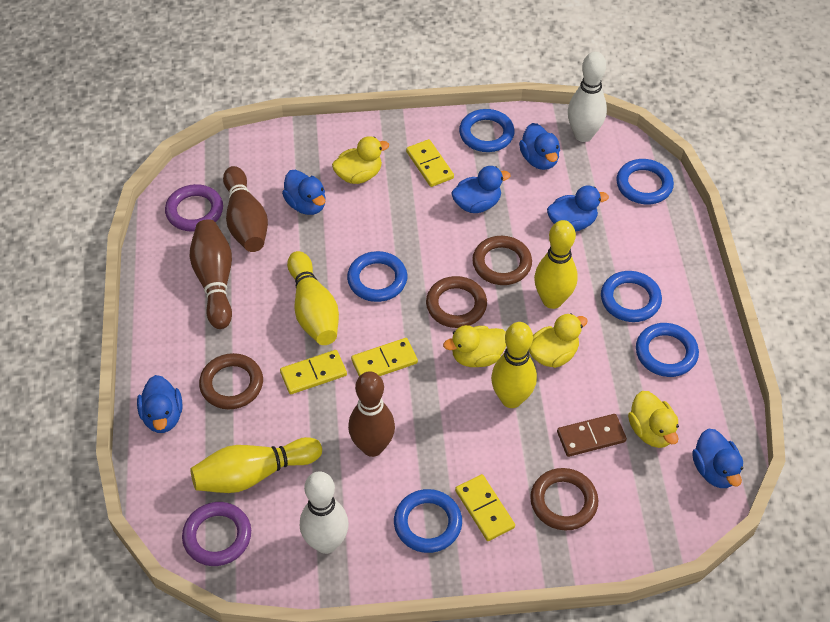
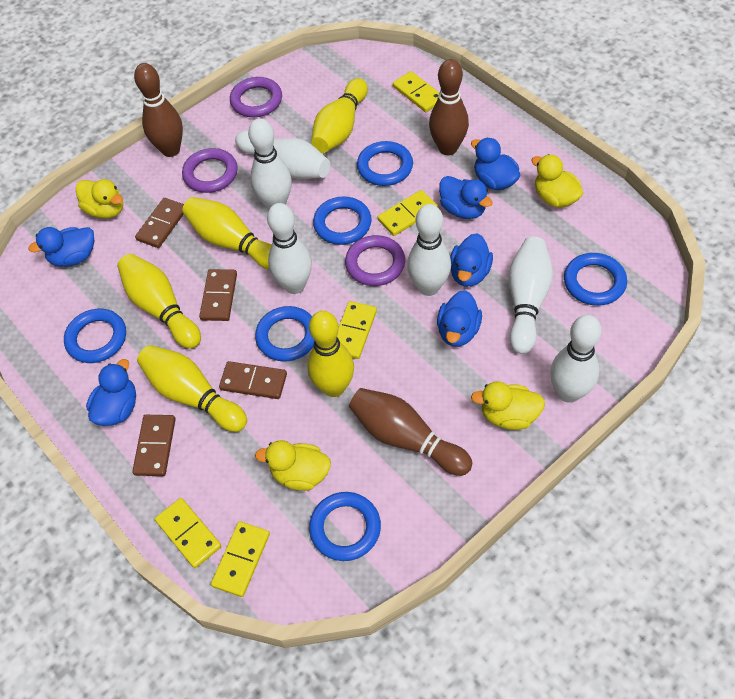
brown domino: 1 -> 4
brown ring: 4 -> 0
purple ring: 2 -> 3
white bowling pin: 2 -> 6
yellow bowling pin: 4 -> 5
yellow domino: 4 -> 5

